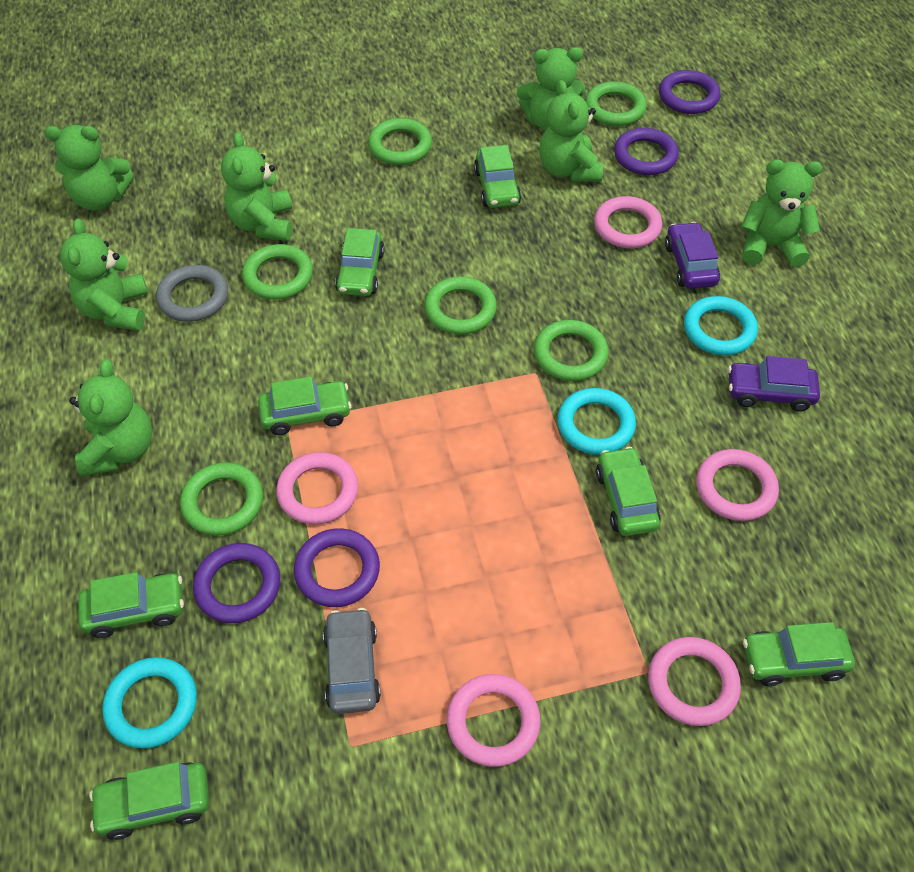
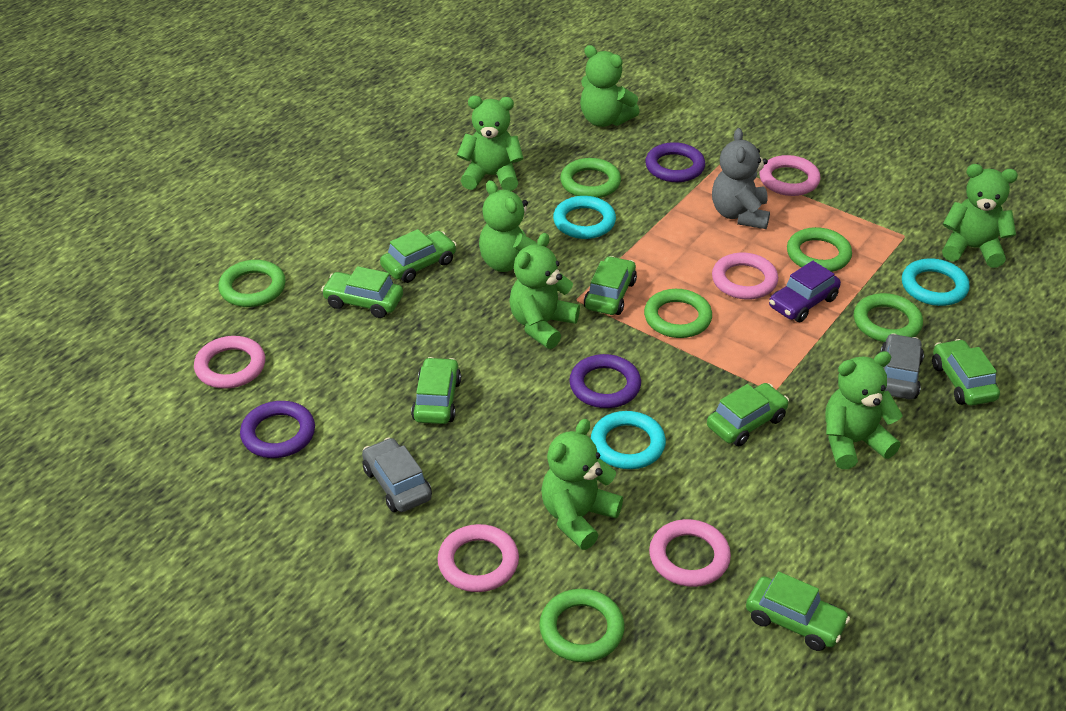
grey car: 1 -> 2
grey ring: 1 -> 0
grey teddy bear: 0 -> 1
purple car: 2 -> 1
purple ring: 4 -> 3

